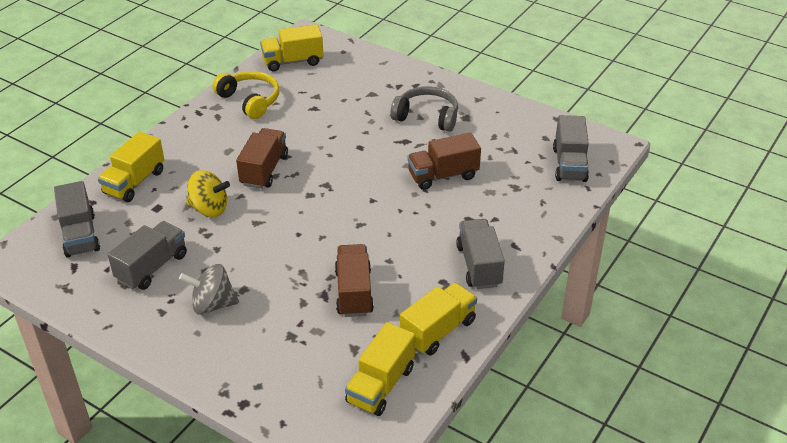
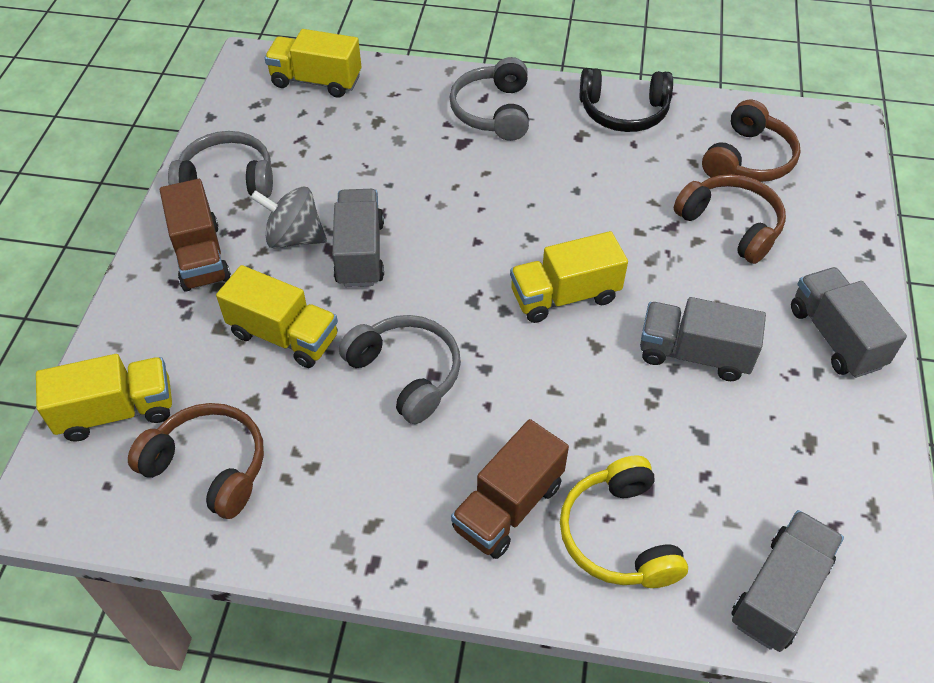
black headphones: 0 -> 1
brown headphones: 0 -> 3
brown truck: 3 -> 2
grey headphones: 1 -> 3
yellow spinning top: 1 -> 0

